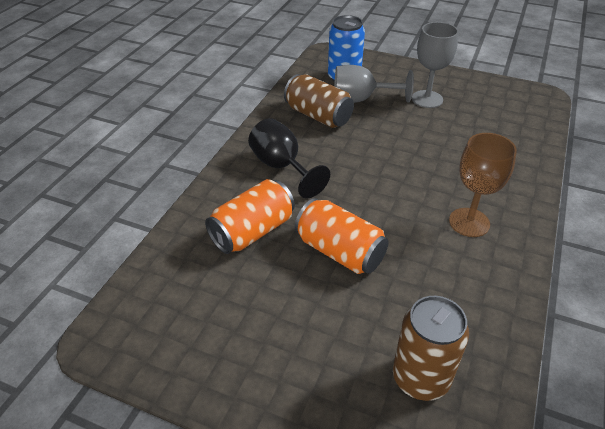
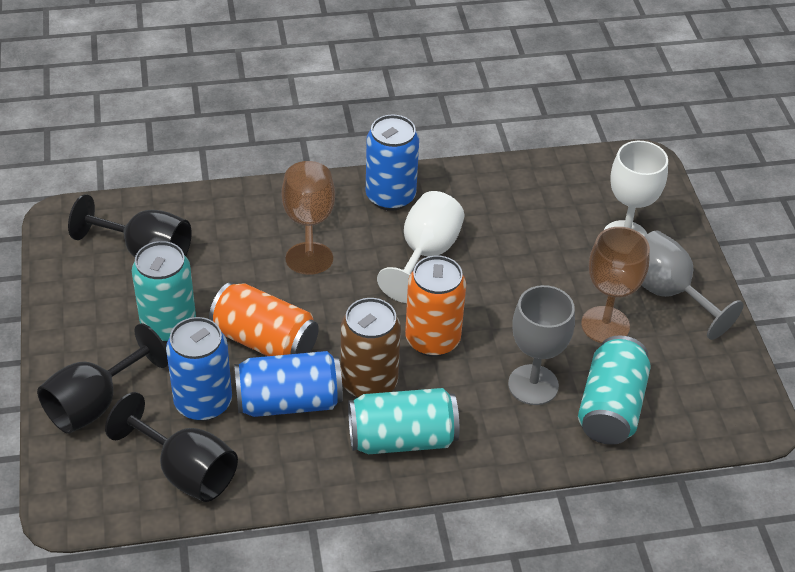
black goblet: 1 -> 3
blue can: 1 -> 3
brown can: 2 -> 1
brown goblet: 1 -> 2
turquoise can: 0 -> 3
white goblet: 0 -> 2

